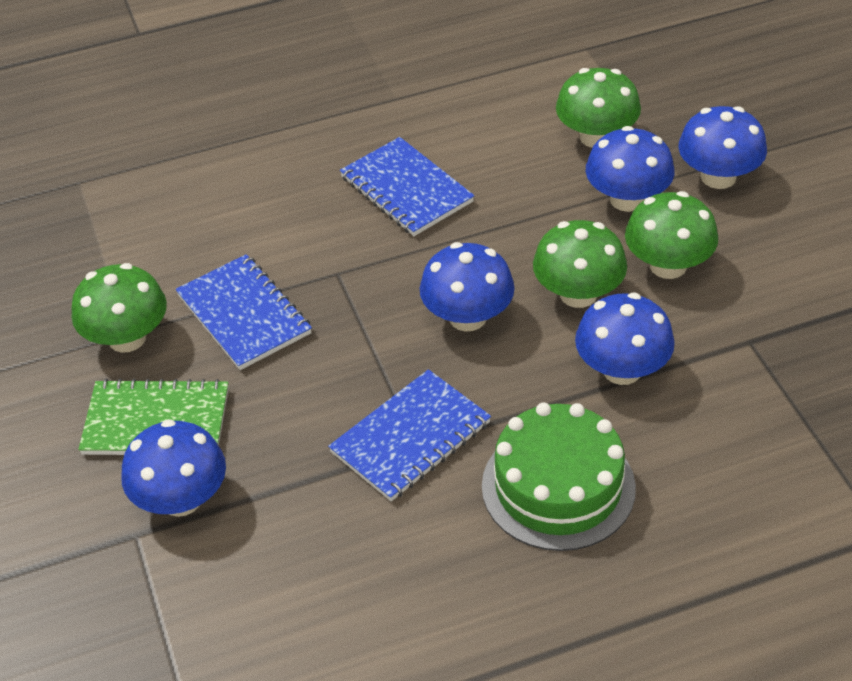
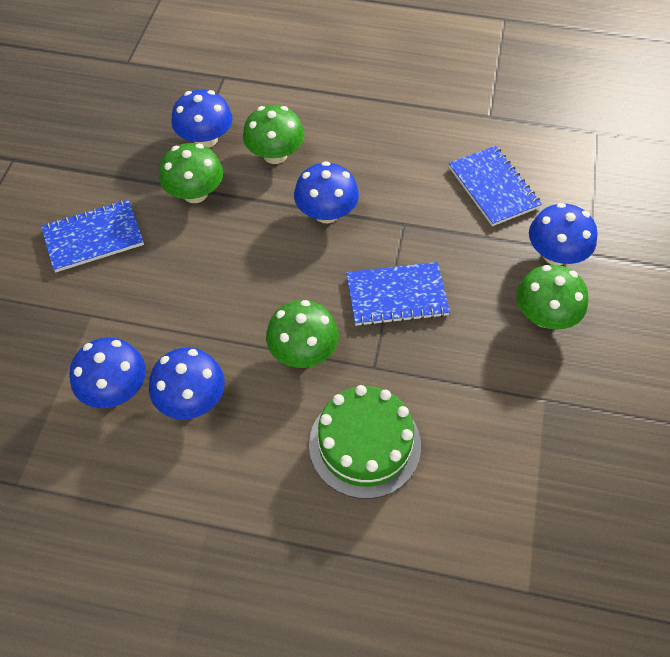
green notebook: 1 -> 0

